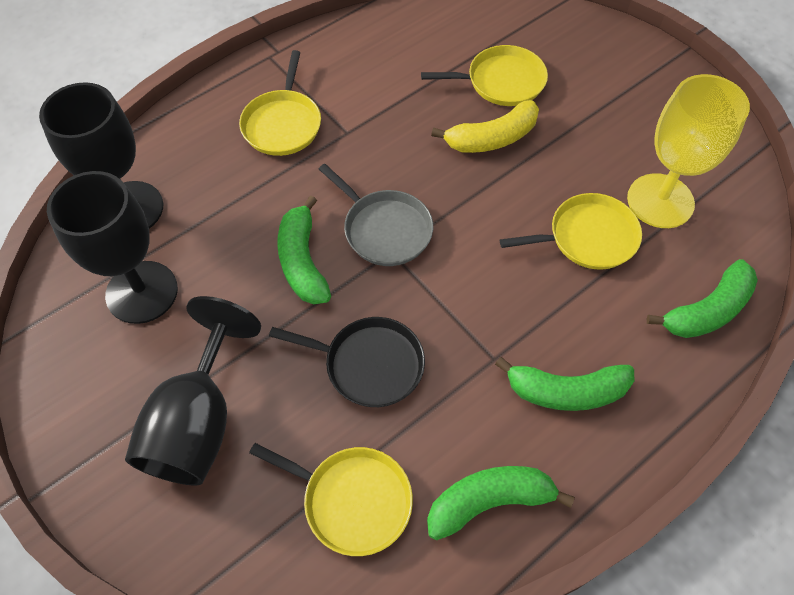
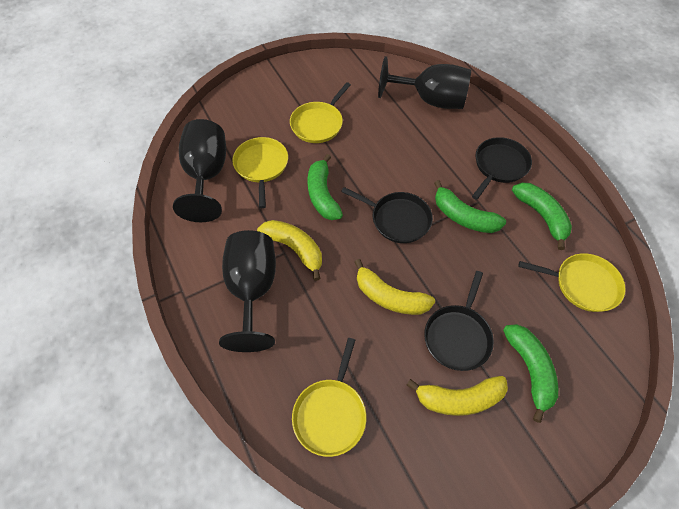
black pan: 1 -> 3
grey pan: 1 -> 0
yellow banana: 1 -> 3
yellow goblet: 1 -> 0

